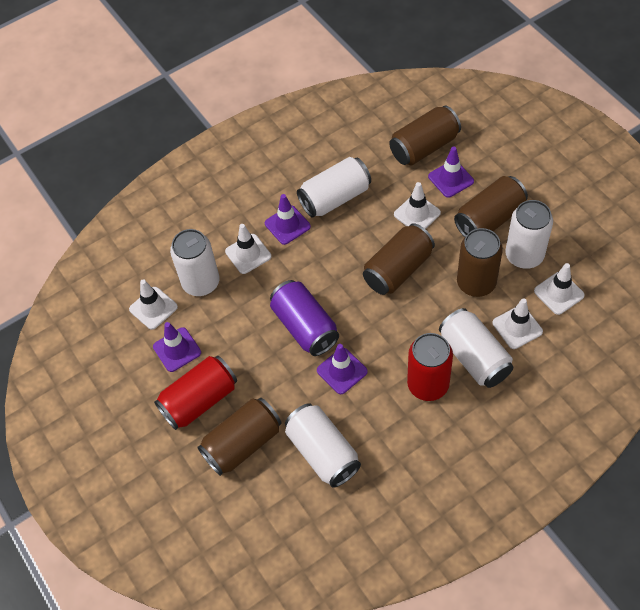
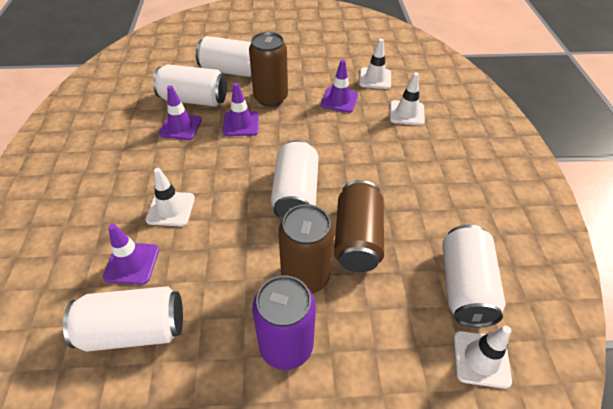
brown can: 5 -> 3
red can: 2 -> 0
white traffic cone: 5 -> 4

